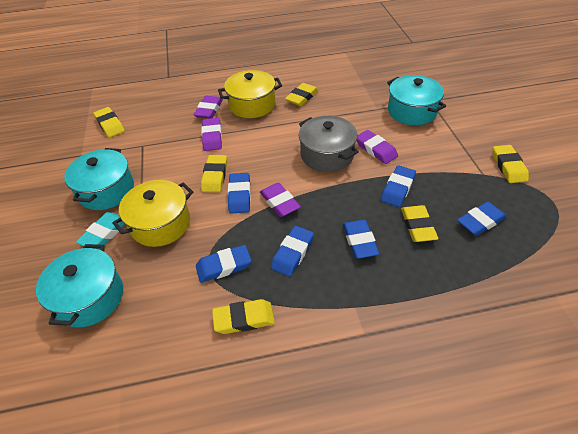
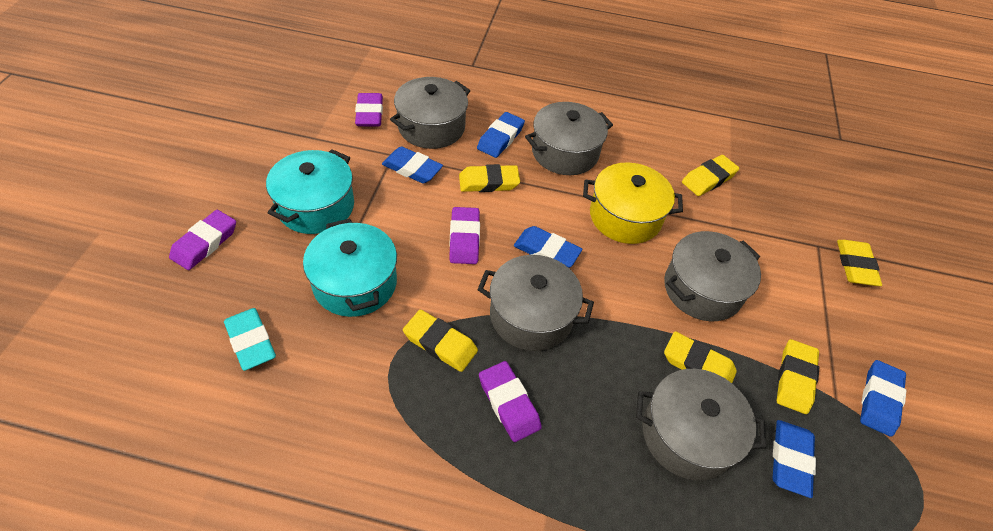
blue eraser: 6 -> 5
grey pot: 1 -> 5
turquoise pot: 3 -> 2
yellow pot: 2 -> 1

